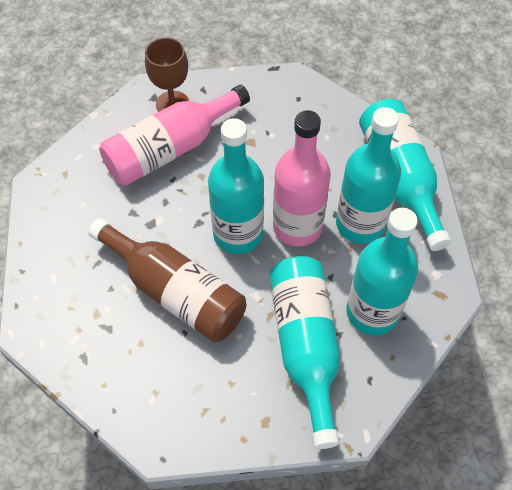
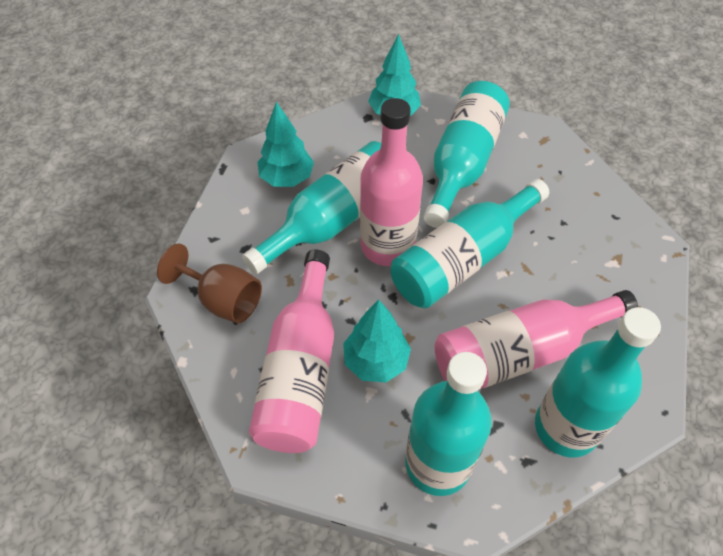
brown bottle: 1 -> 0
pink bottle: 2 -> 3
turquoise tree: 0 -> 3

